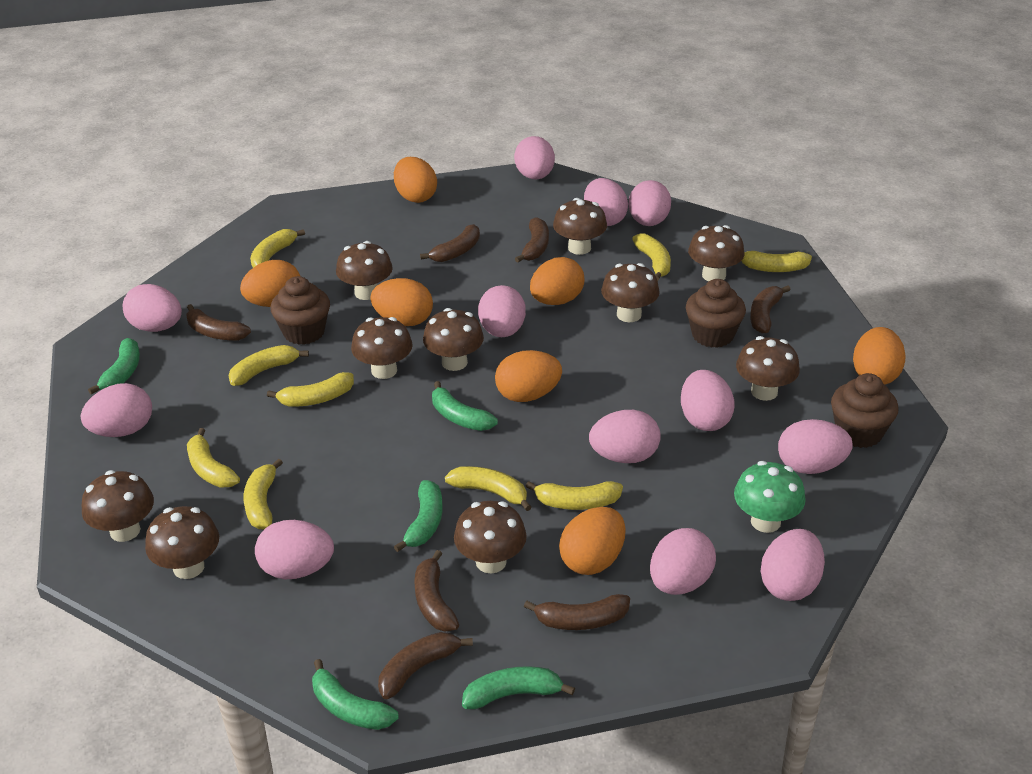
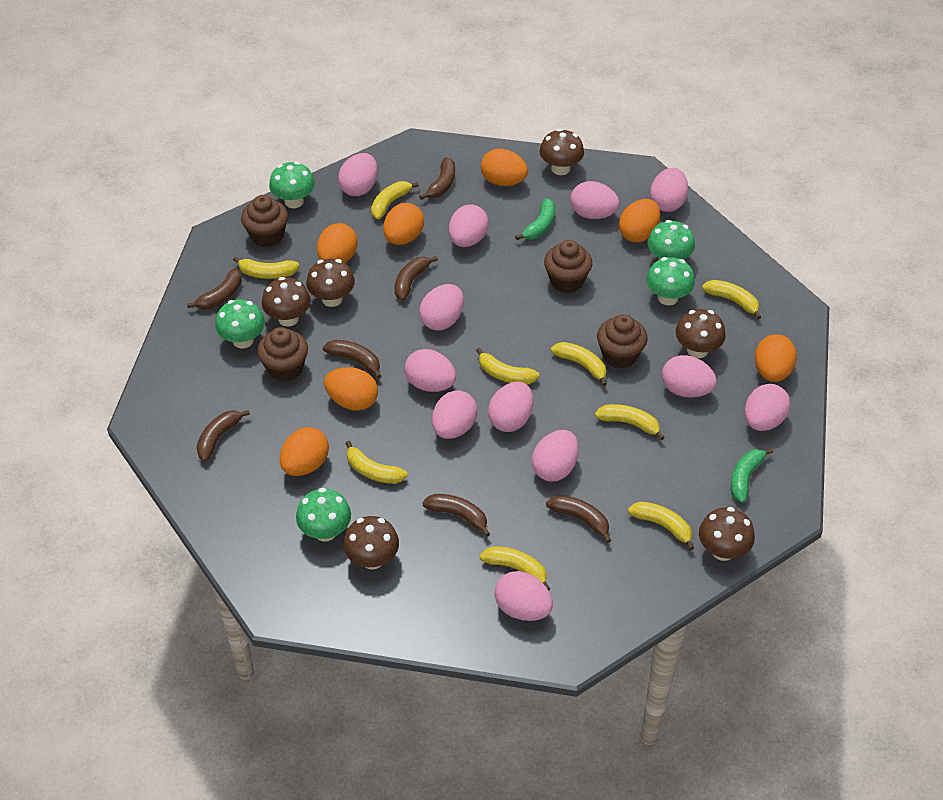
brown cupcake: 3 -> 4
brown mushroom: 10 -> 6
green banana: 5 -> 2
green mushroom: 1 -> 5

